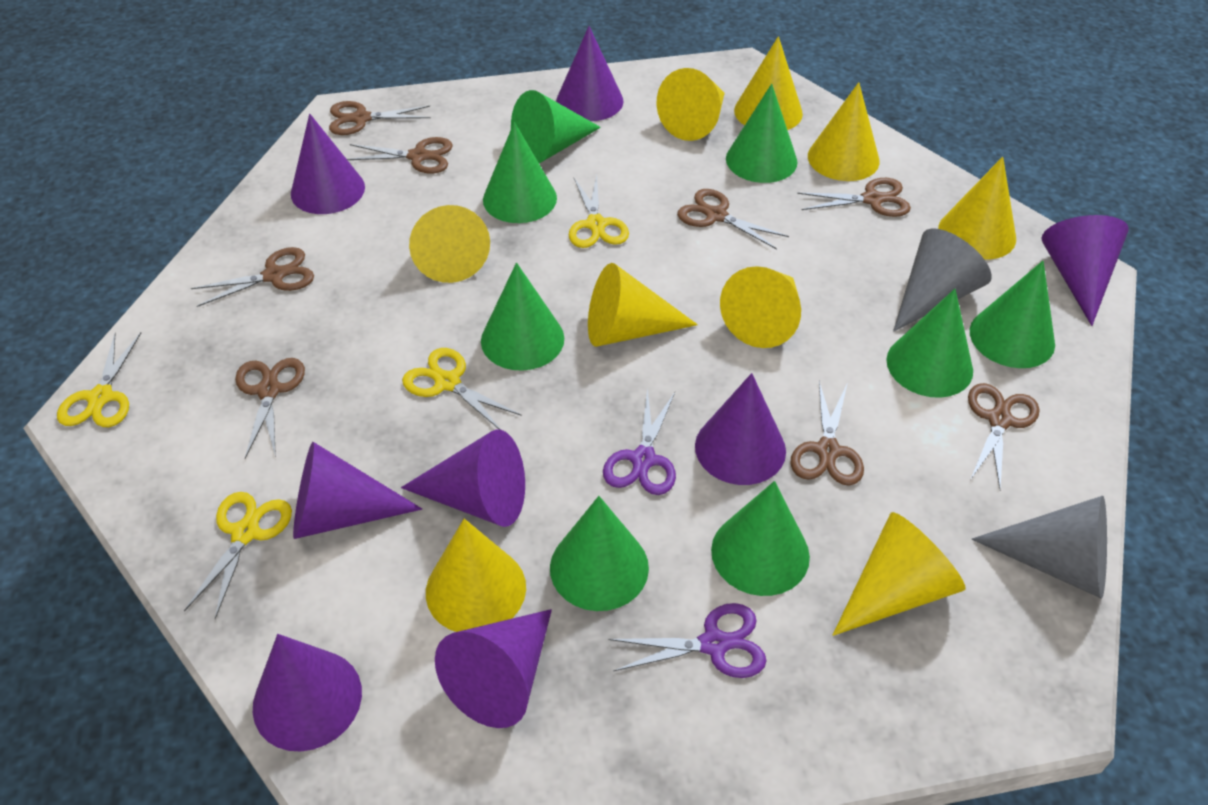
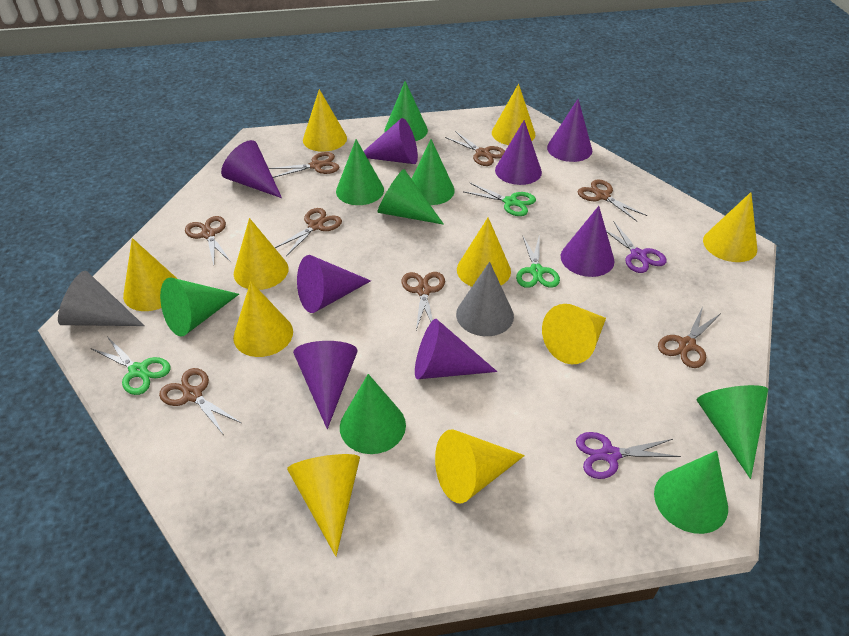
green scissors: 0 -> 3
yellow cone: 9 -> 10
yellow scissors: 4 -> 0

